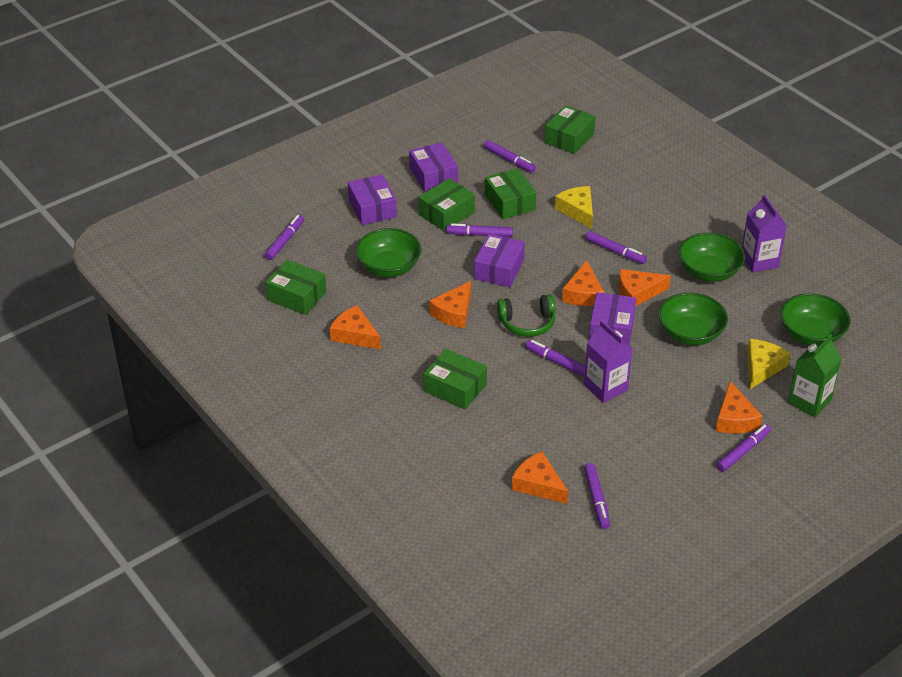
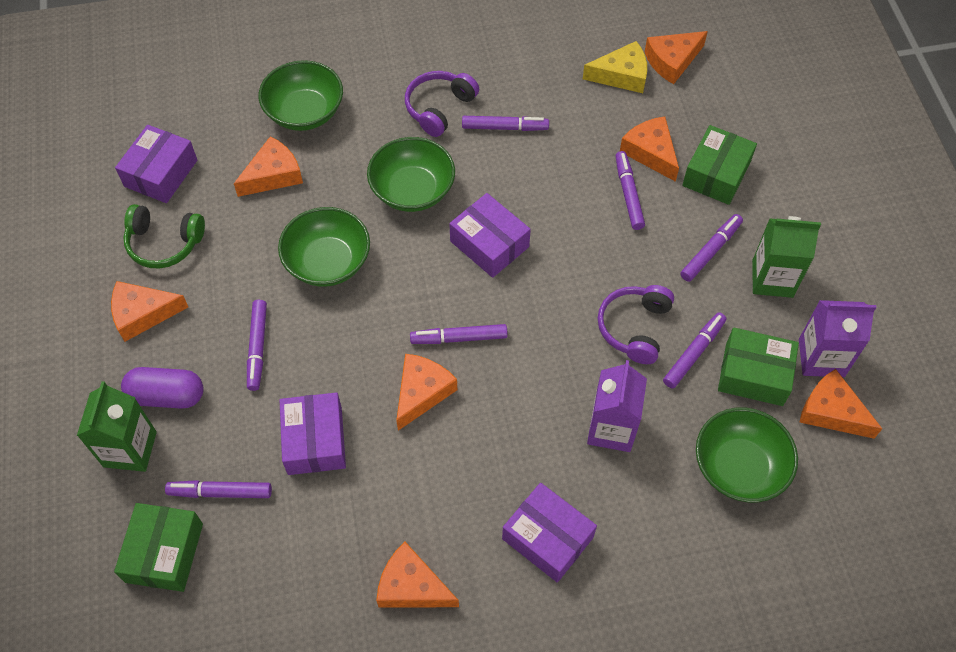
green box: 5 -> 3
green carton: 1 -> 2
orange cheese: 6 -> 7
purple capsule: 0 -> 1
purple headphones: 0 -> 2
yellow cheese: 2 -> 1

